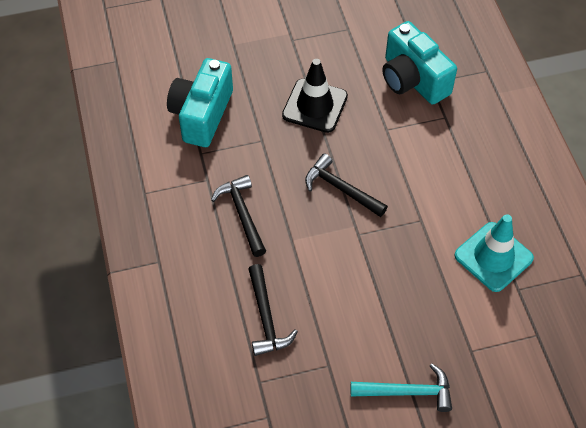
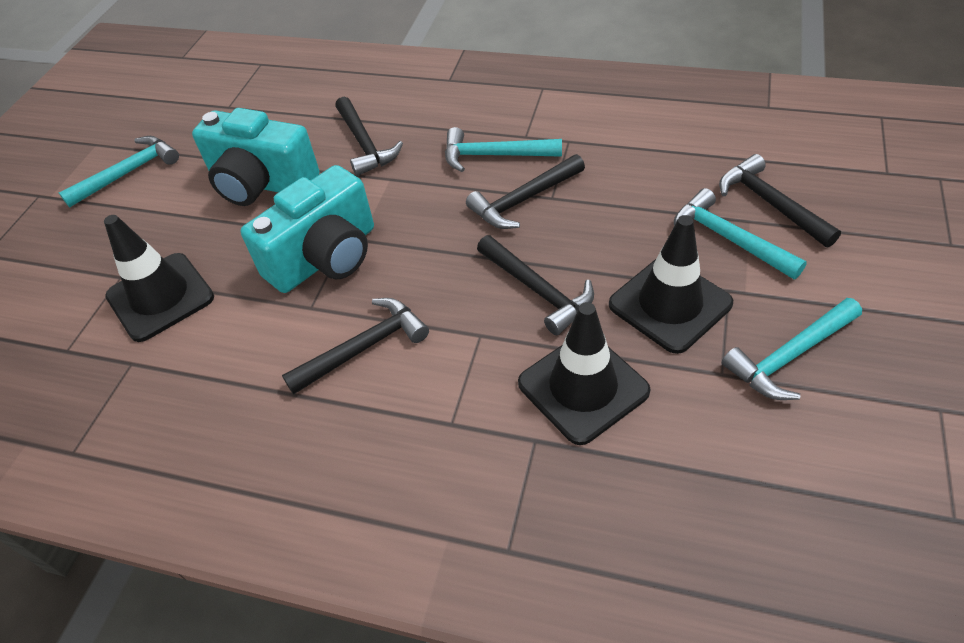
black hammer: 3 -> 5
black traffic cone: 1 -> 3
turquoise hammer: 1 -> 4
turquoise traffic cone: 1 -> 0

